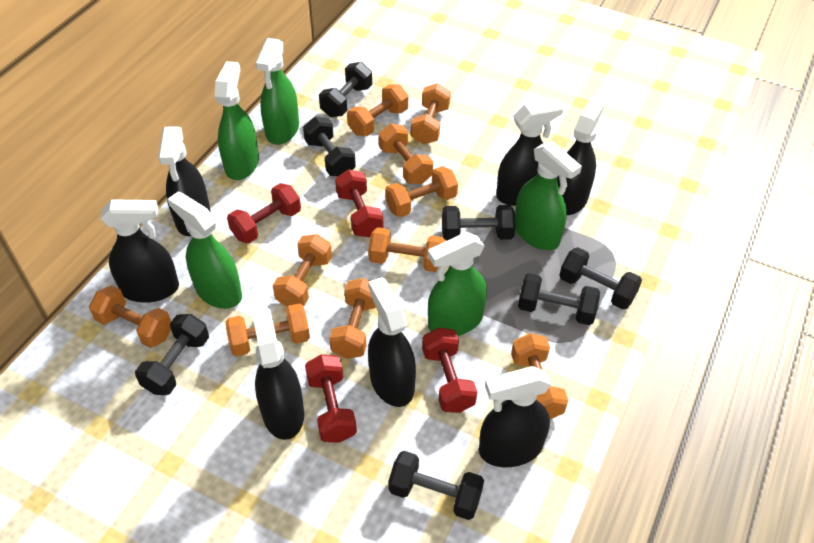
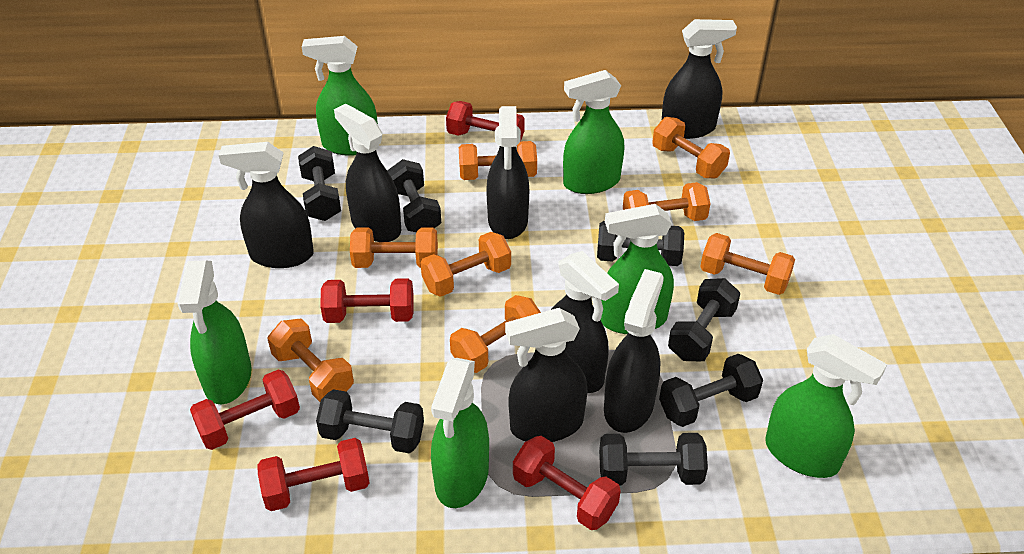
green spray bottle: 5 -> 6
orange dumbbell: 10 -> 8
red dumbbell: 4 -> 5

